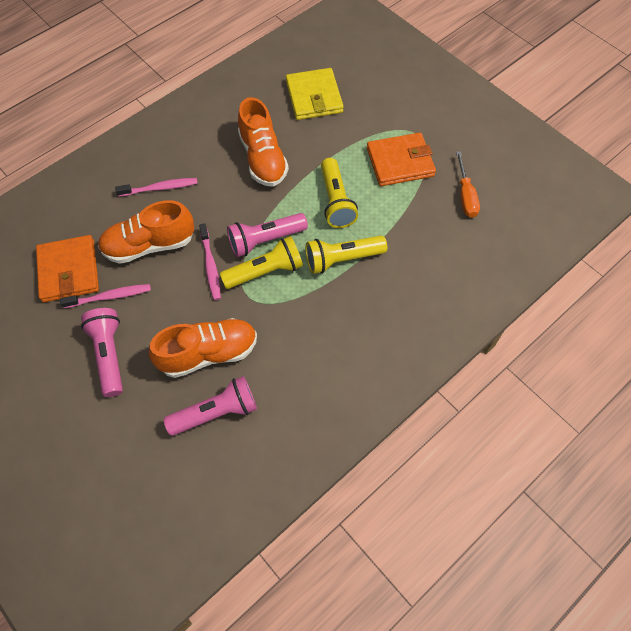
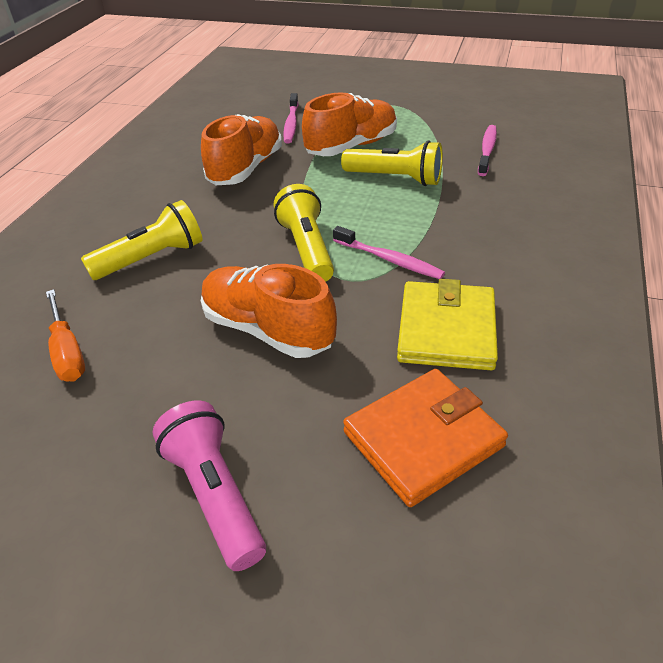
orange wallet: 2 -> 1
pink flashlight: 3 -> 1

